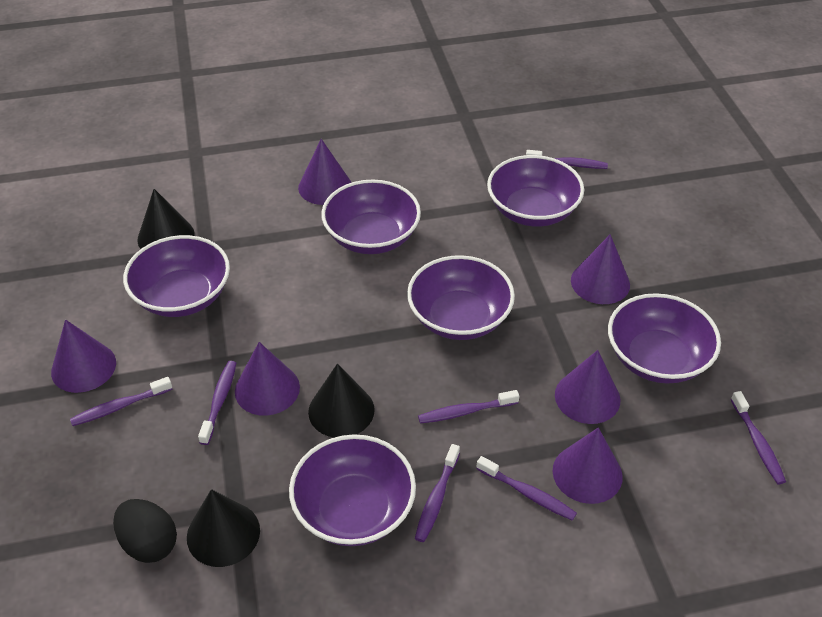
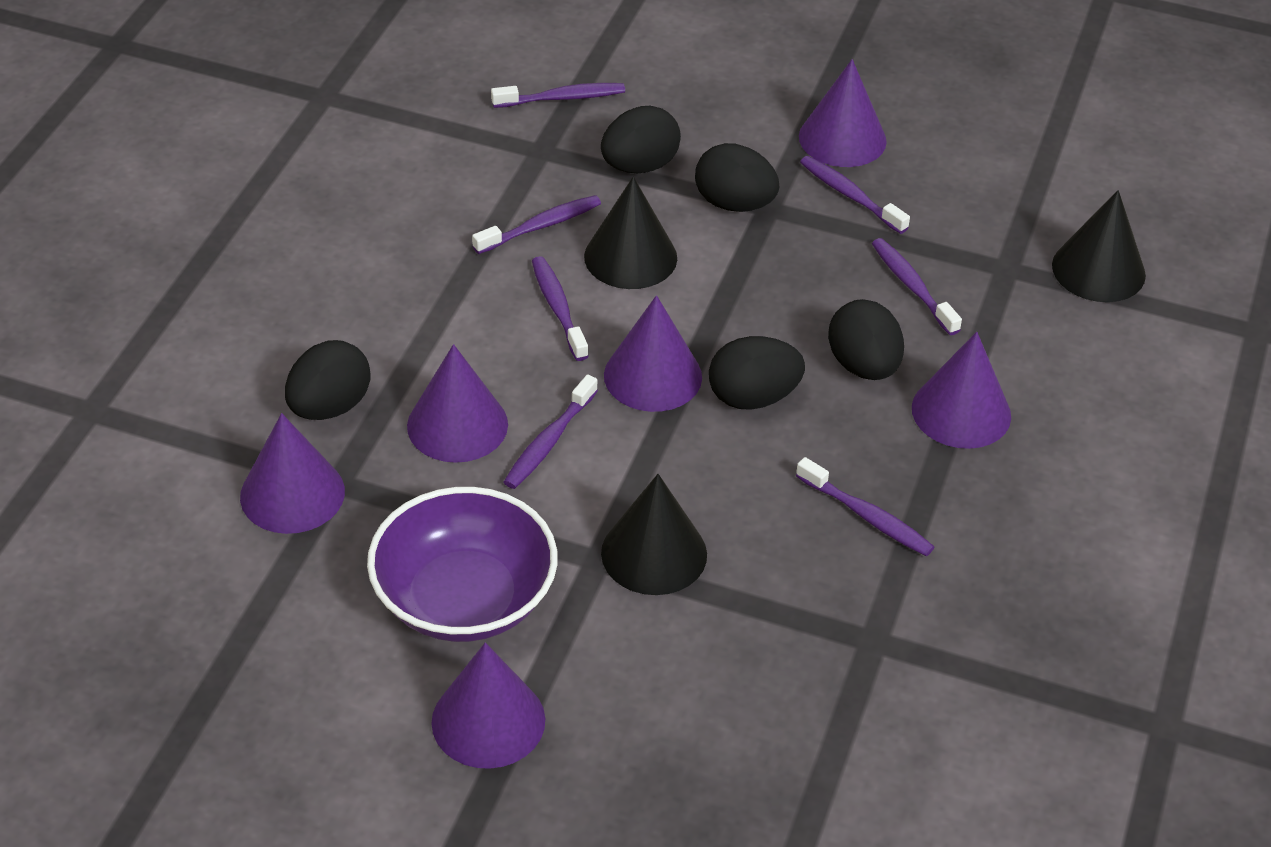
black egg: 1 -> 5
purple bowl: 6 -> 1

